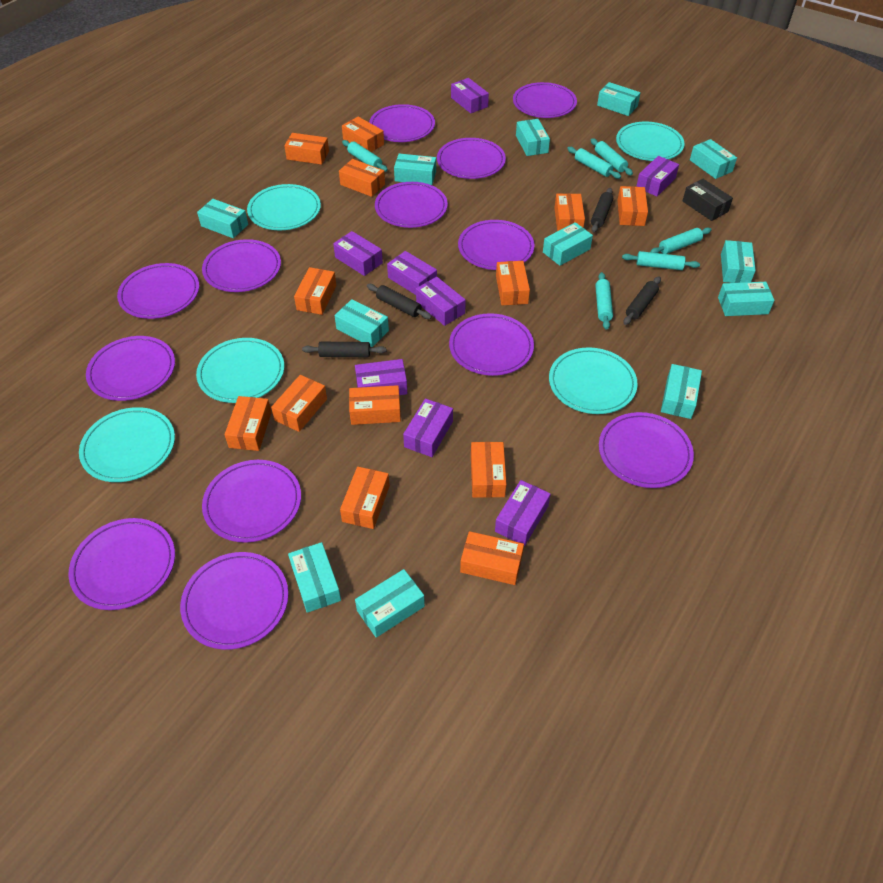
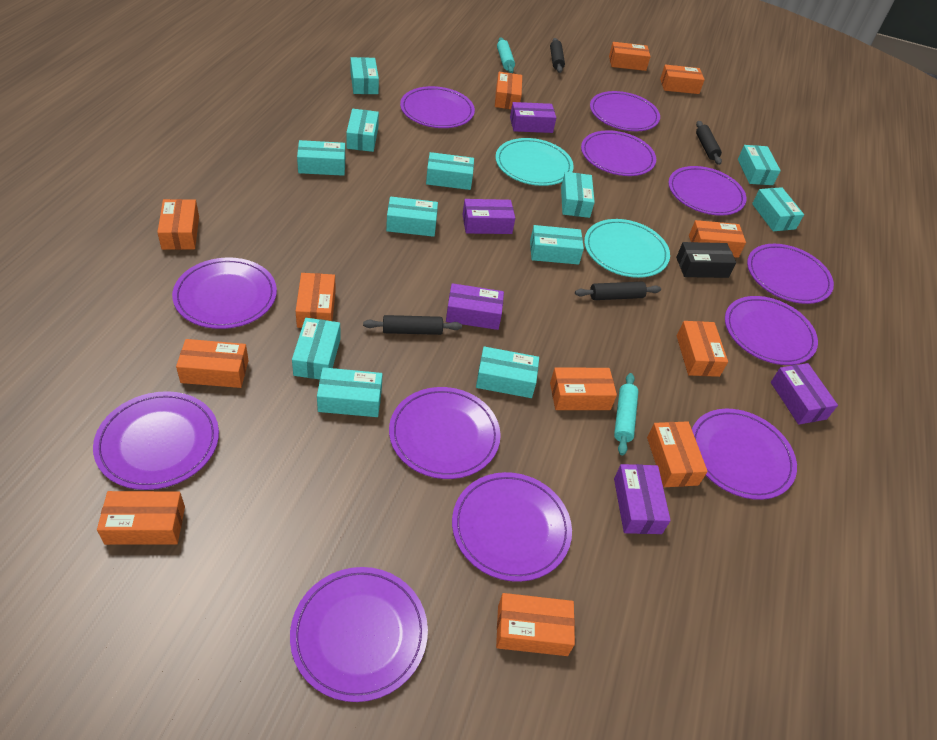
orange box: 13 -> 12
purple box: 8 -> 5
purple plate: 13 -> 12
turquoise plate: 5 -> 2
turquoise rolling pin: 6 -> 2

